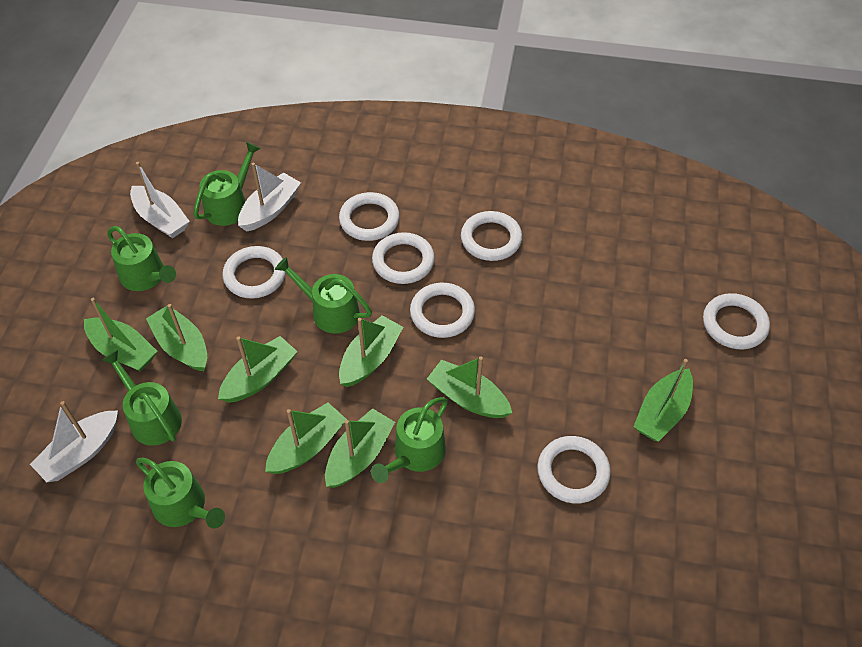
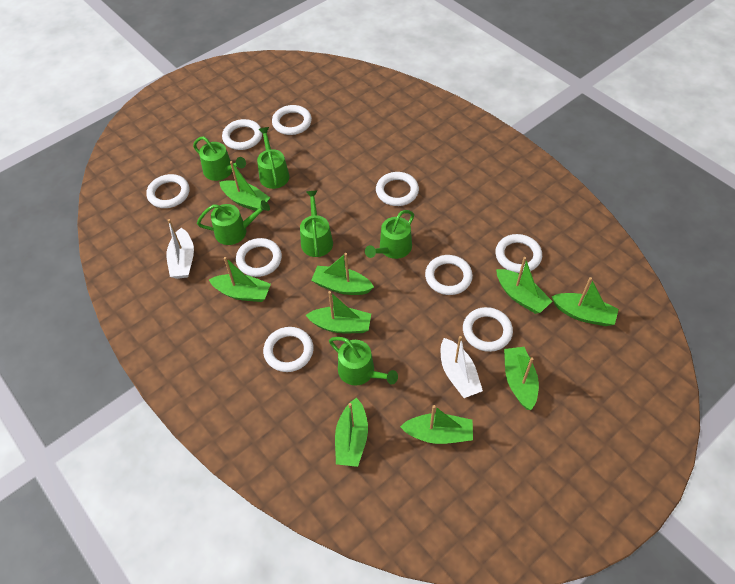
green boat: 8 -> 9
white boat: 3 -> 2
white ring: 7 -> 9

